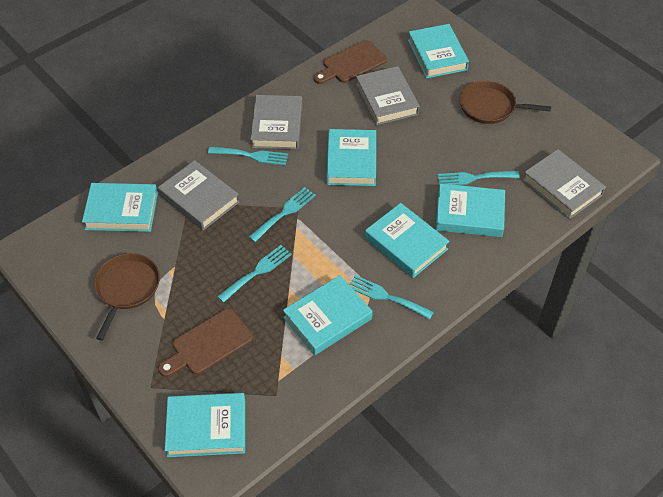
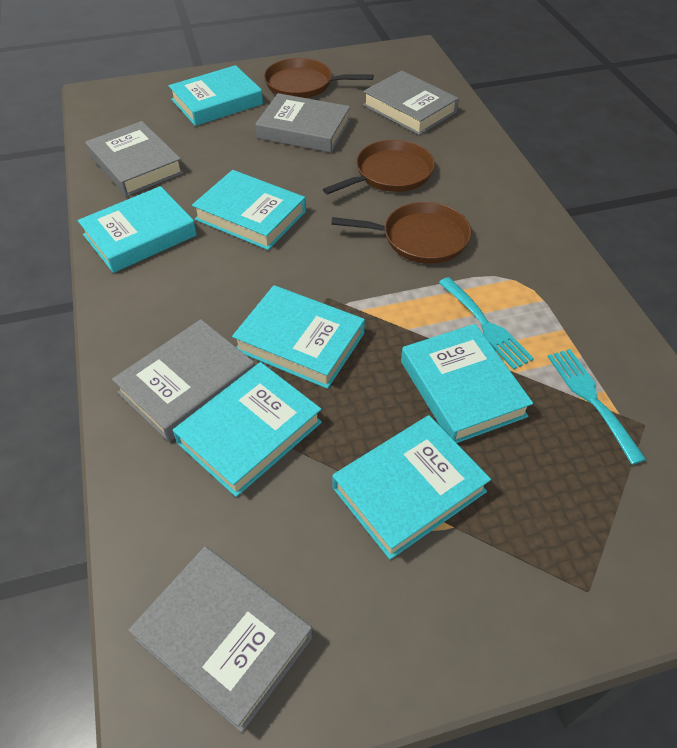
brown cutting board: 2 -> 0
brown pan: 2 -> 3
grey book: 4 -> 5
turquoise fork: 5 -> 2

